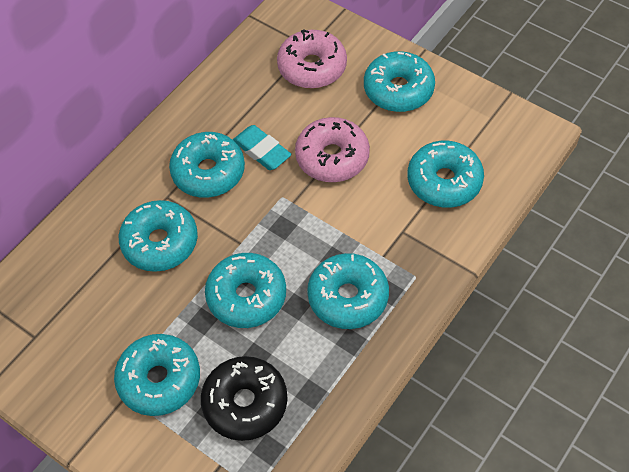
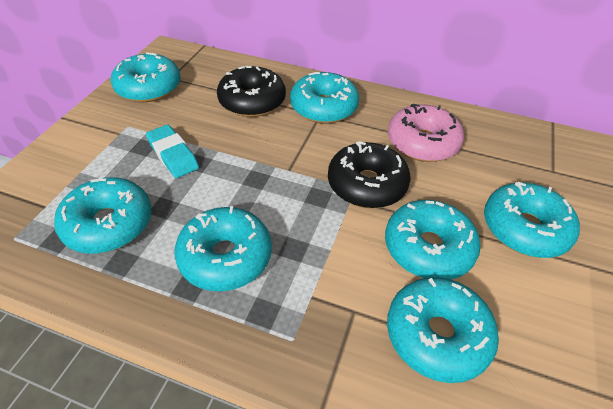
black donut: 1 -> 2
pink donut: 2 -> 1

